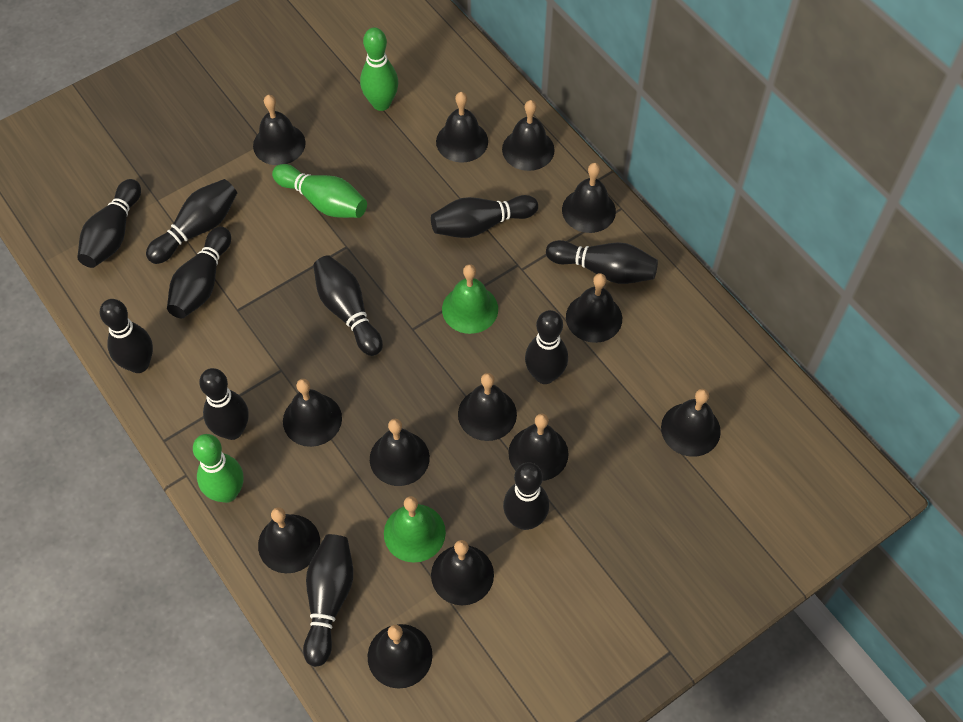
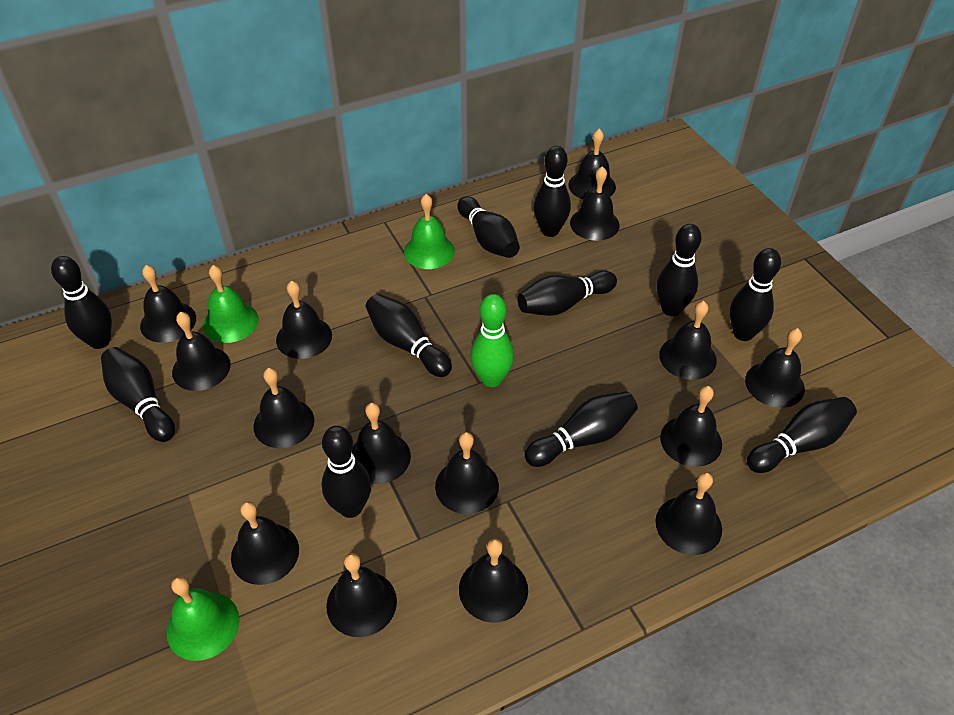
black bell: 13 -> 15
green bell: 2 -> 3
green bowling pin: 3 -> 1

